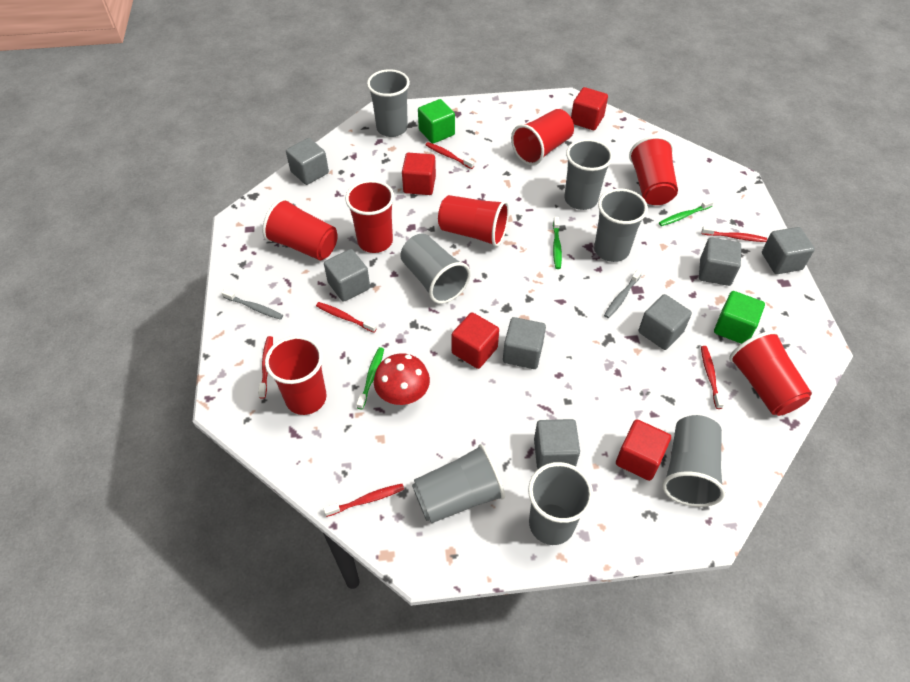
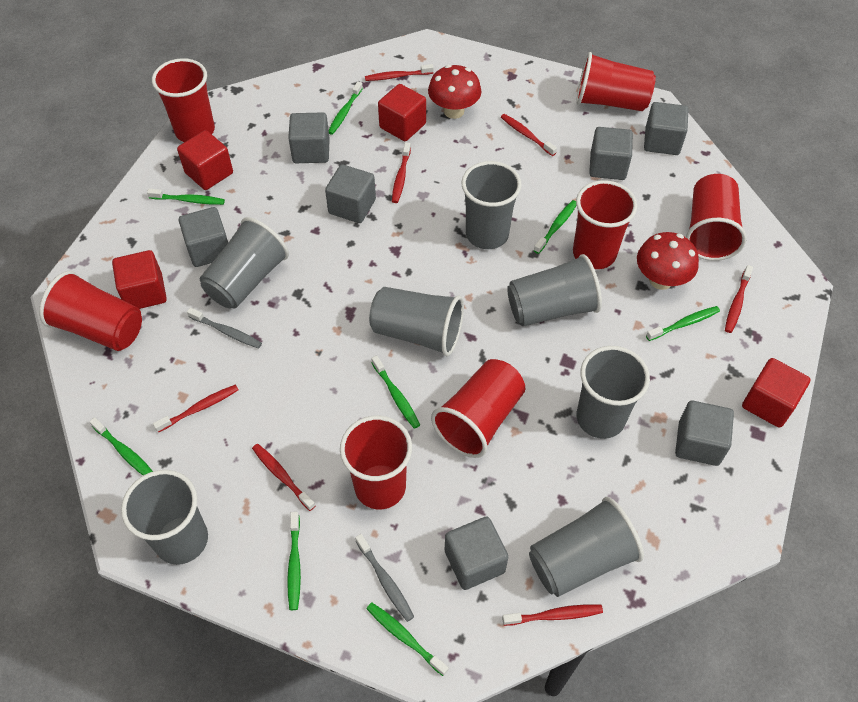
green cube: 2 -> 0
green toothbrush: 3 -> 8
red mushroom: 1 -> 2
red toothbrush: 6 -> 7

